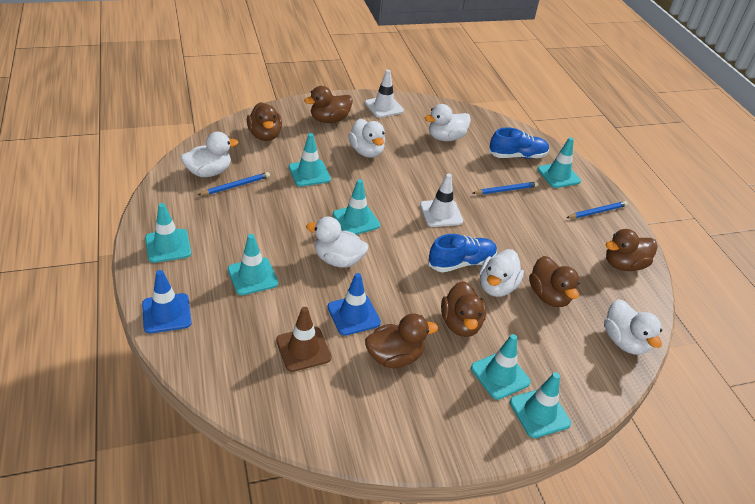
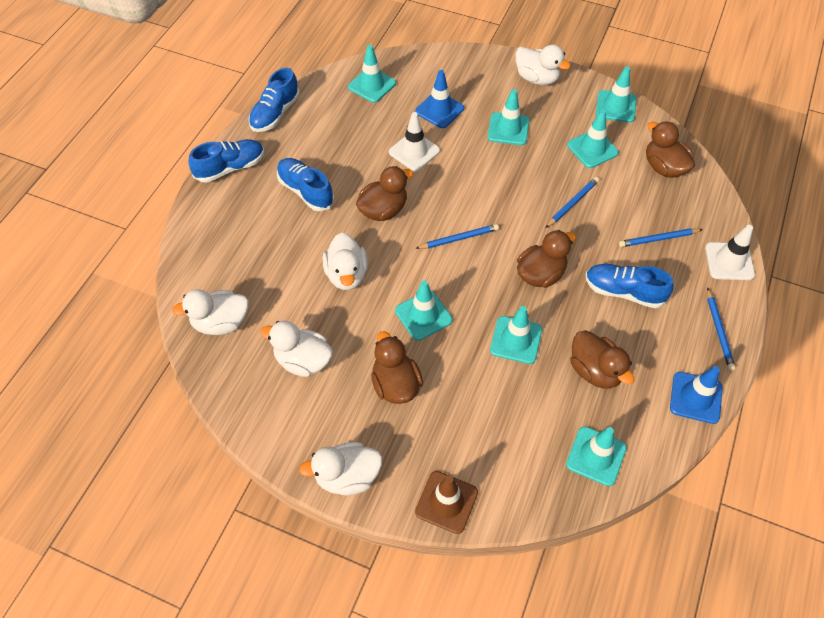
blue pencil: 3 -> 4
blue shoe: 2 -> 4
brown duck: 6 -> 5
white duck: 6 -> 5

